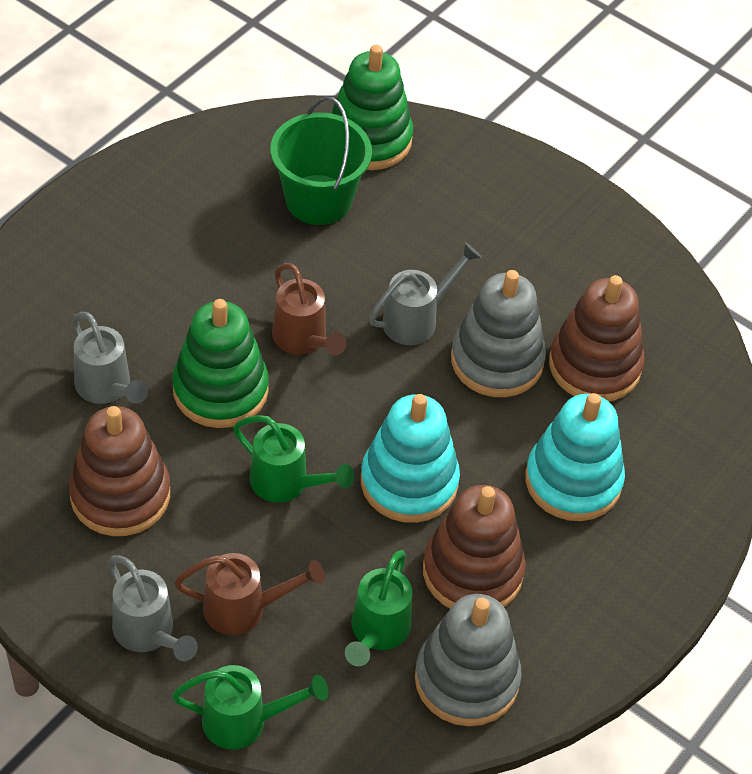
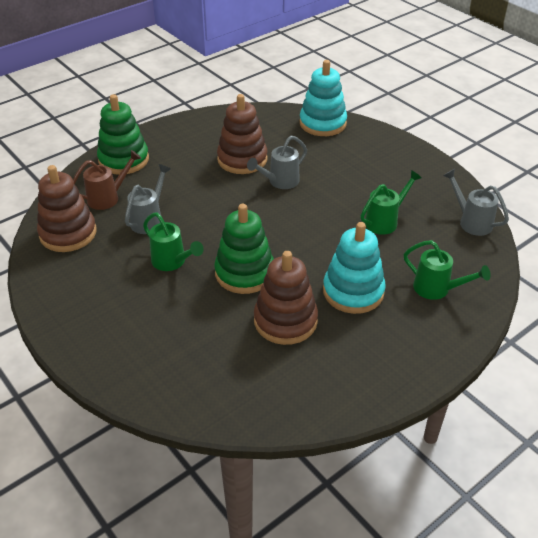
brown watering can: 2 -> 1
green bucket: 1 -> 0
grey stacking toy: 2 -> 0

